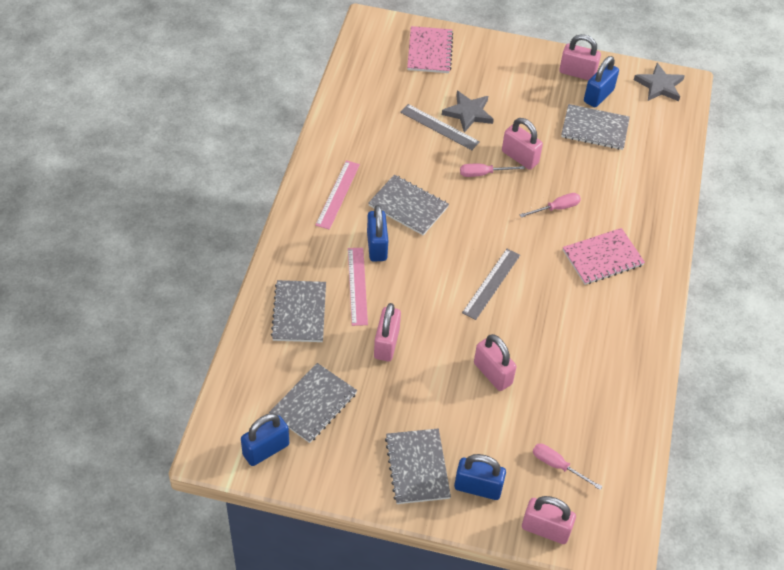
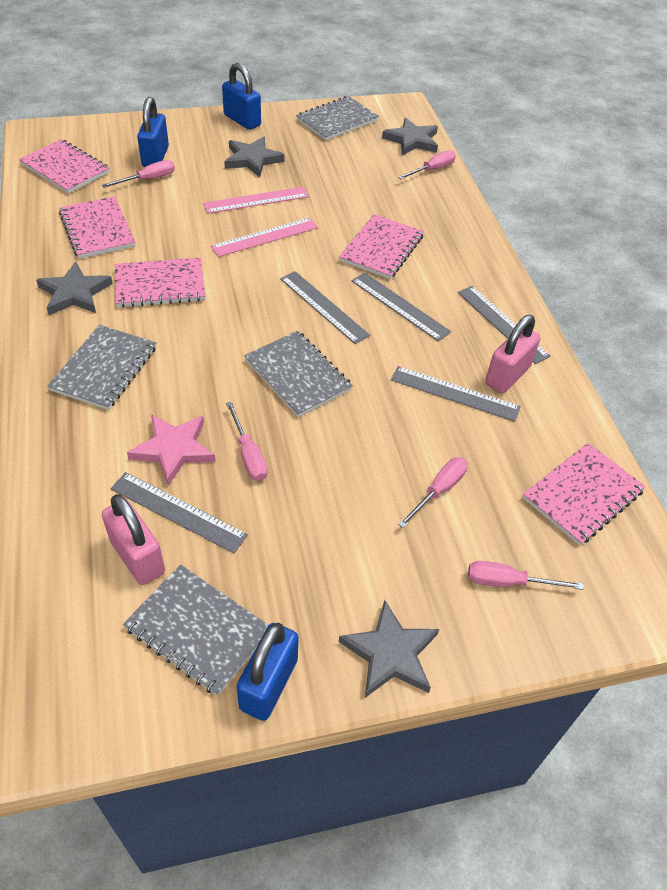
blue padlock: 4 -> 3
grey notebook: 5 -> 4
grey ruler: 2 -> 5
grey star: 2 -> 4
pink notebook: 2 -> 5
pink padlock: 5 -> 2
pink screwdriver: 3 -> 5
pink star: 0 -> 1

